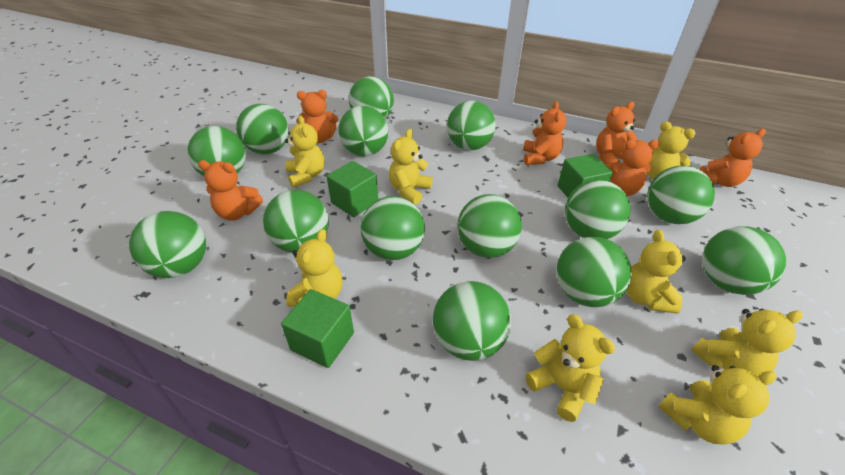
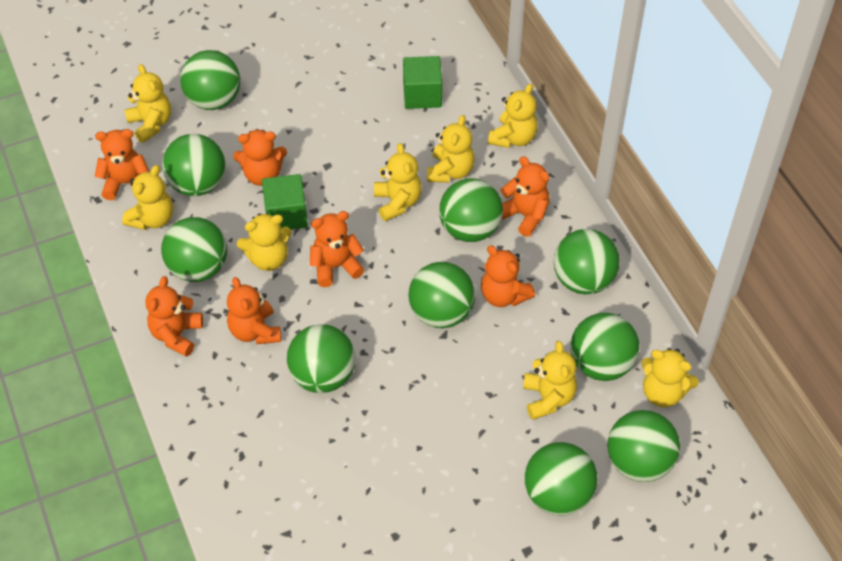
green ball: 14 -> 10
green cube: 3 -> 2
orange teddy bear: 6 -> 7

